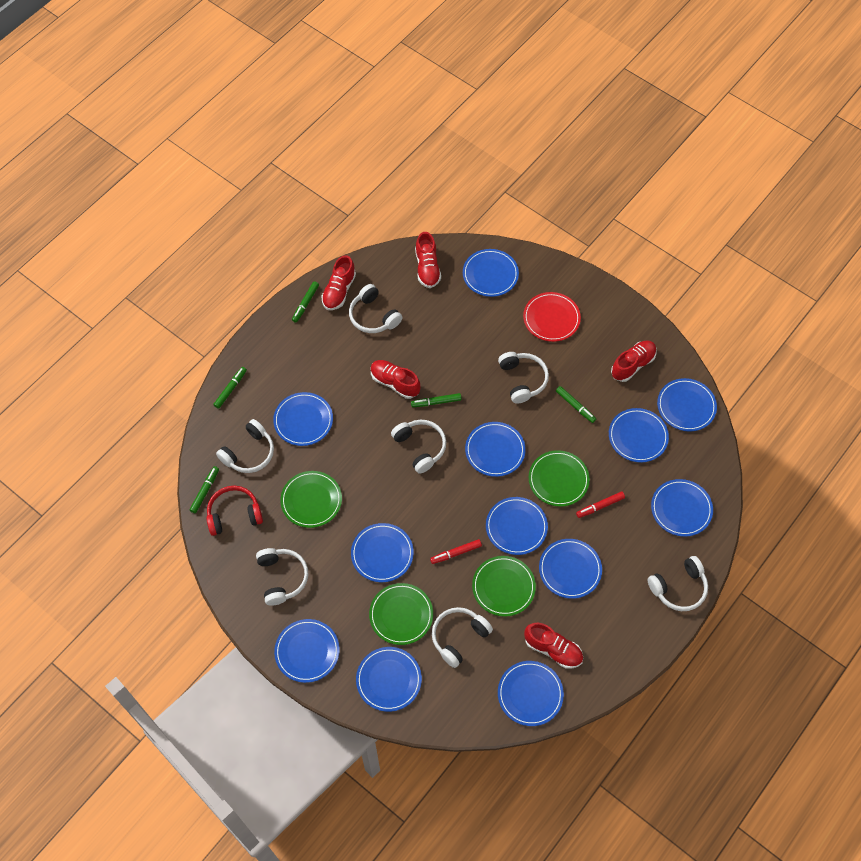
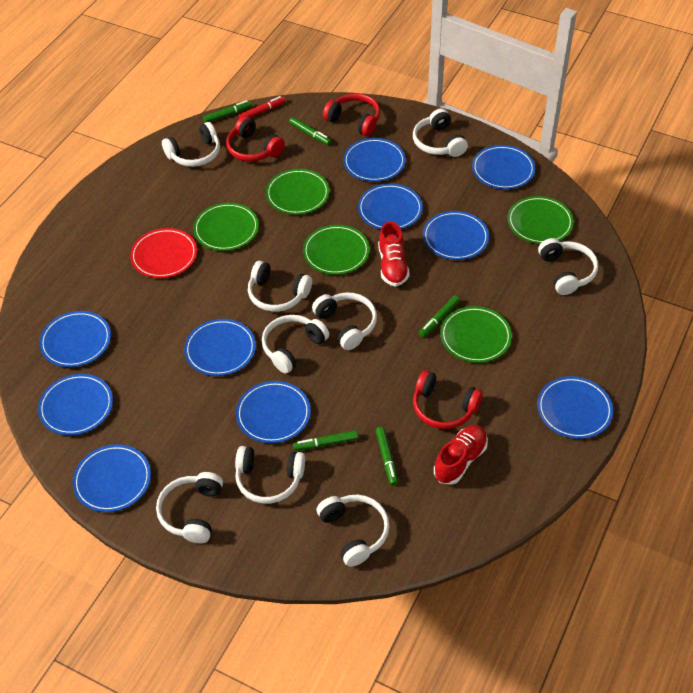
blue plate: 12 -> 10
green plate: 4 -> 5
red headphones: 1 -> 3
red marker: 2 -> 1
red shoe: 5 -> 2
white headphones: 7 -> 9

